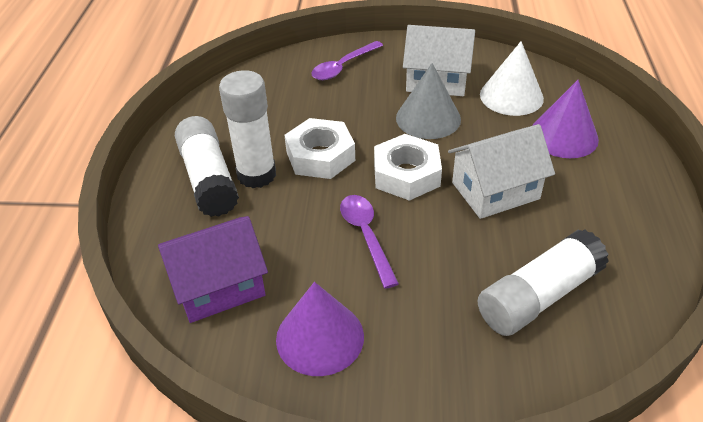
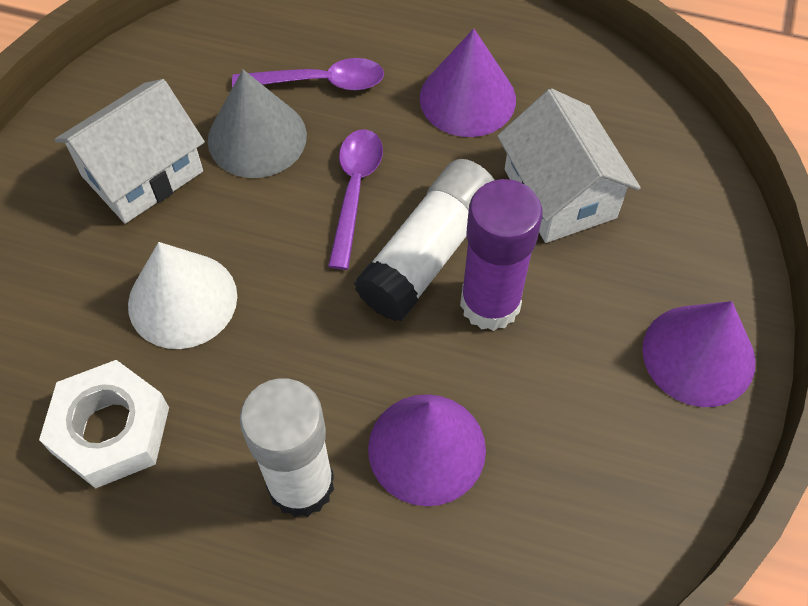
purple cone: 2 -> 3
purple glue stick: 0 -> 1
purple house: 1 -> 0
white glue stick: 3 -> 2
white nut: 2 -> 1

